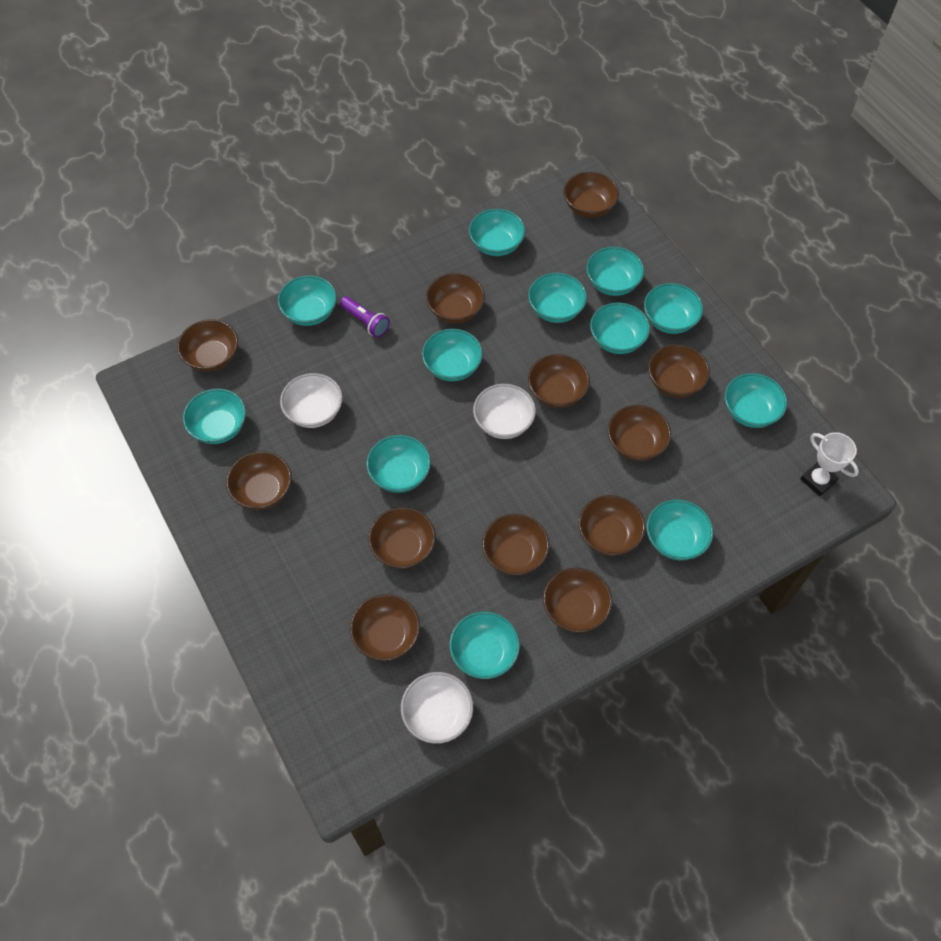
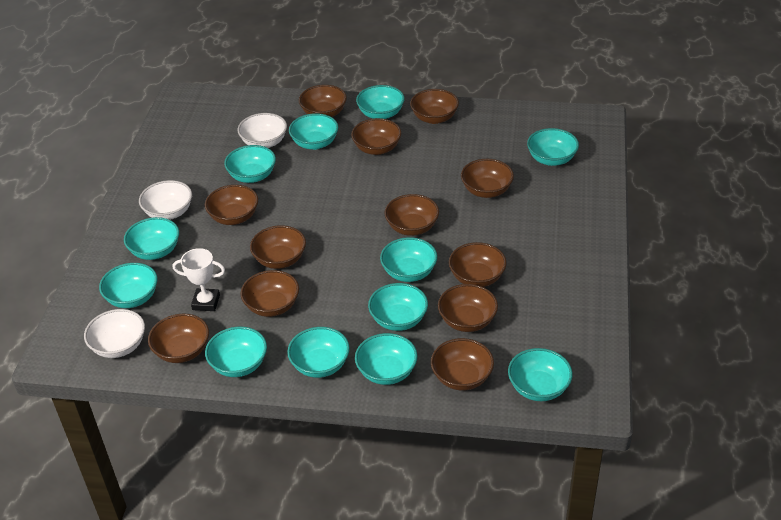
purple flashlight: 1 -> 0

